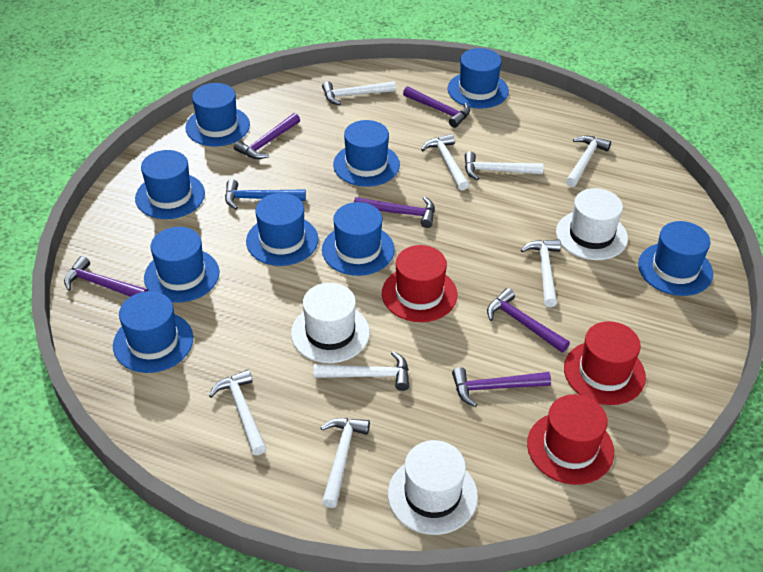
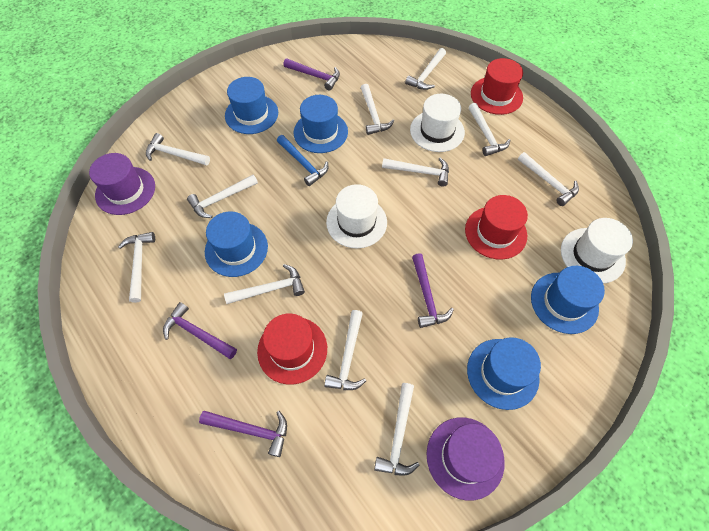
blue hat: 9 -> 5
purple hammer: 6 -> 4
purple hat: 0 -> 2
white hammer: 8 -> 11

